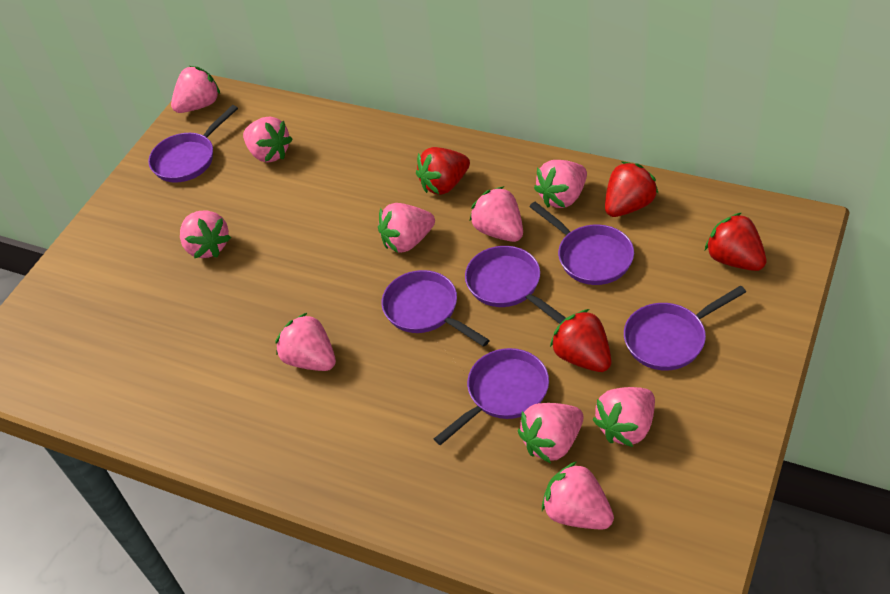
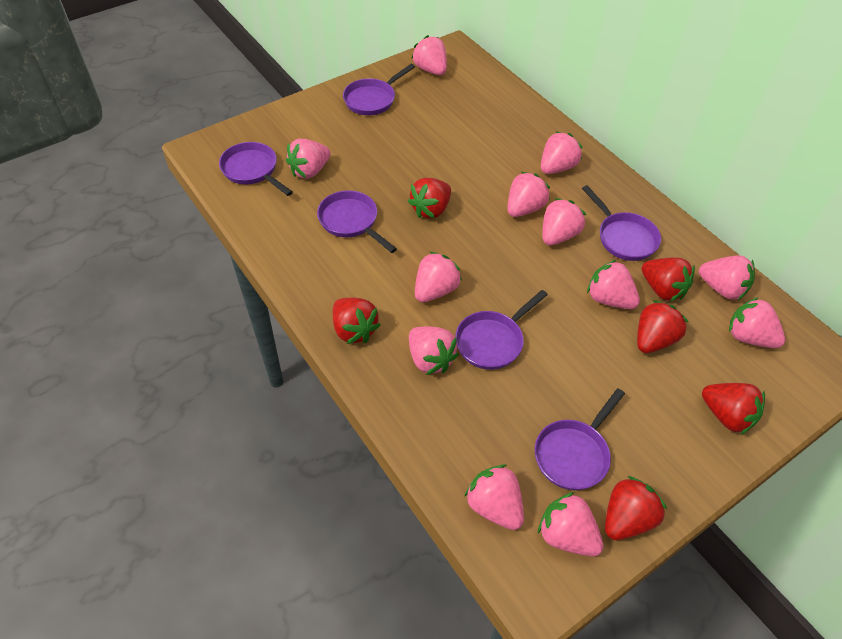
pink strawberry: 10 -> 12
red strawberry: 4 -> 6

